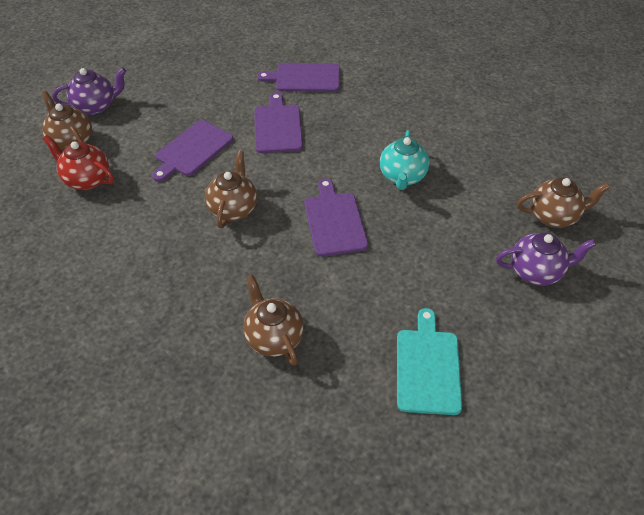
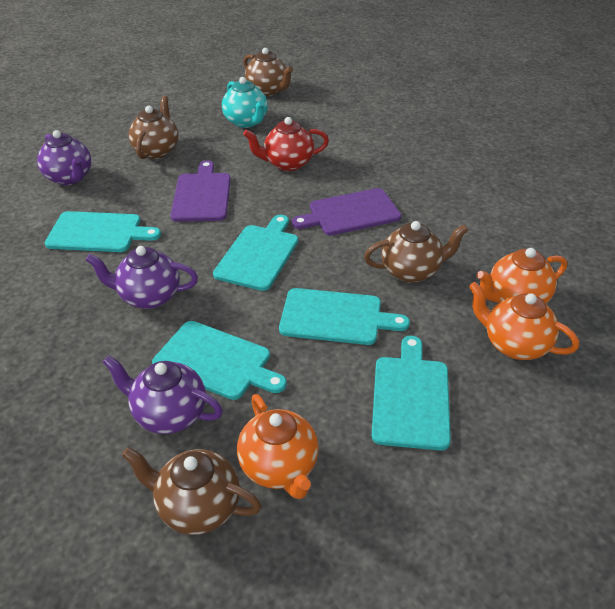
orange teapot: 0 -> 3
purple cutting board: 4 -> 2
purple teapot: 2 -> 3
turquoise cutting board: 1 -> 5

